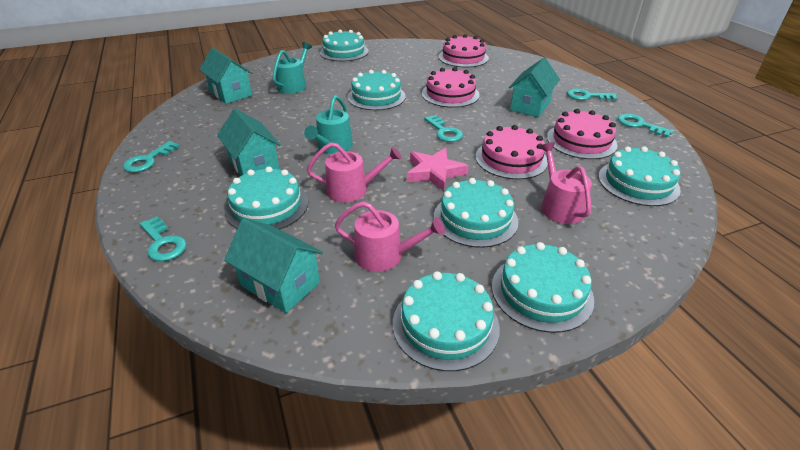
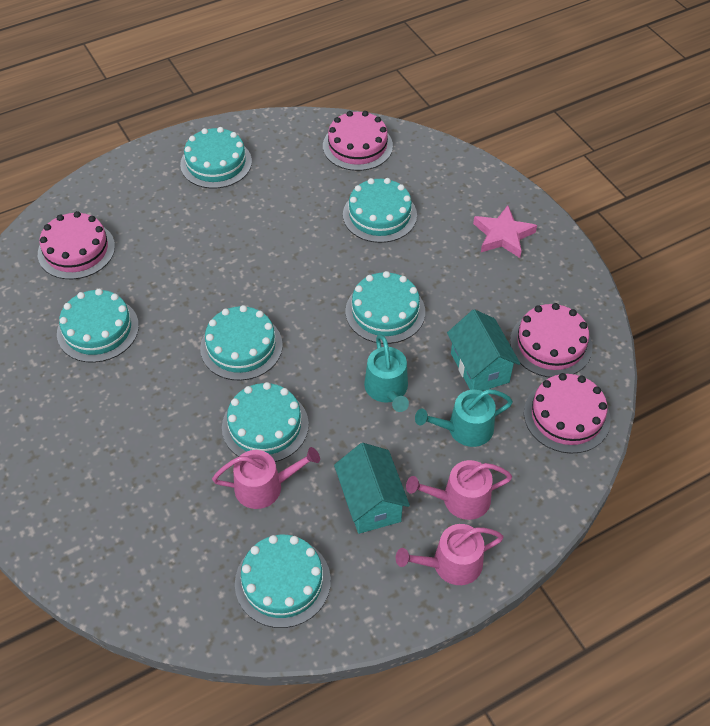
turquoise house: 4 -> 2
turquoise key: 5 -> 0

